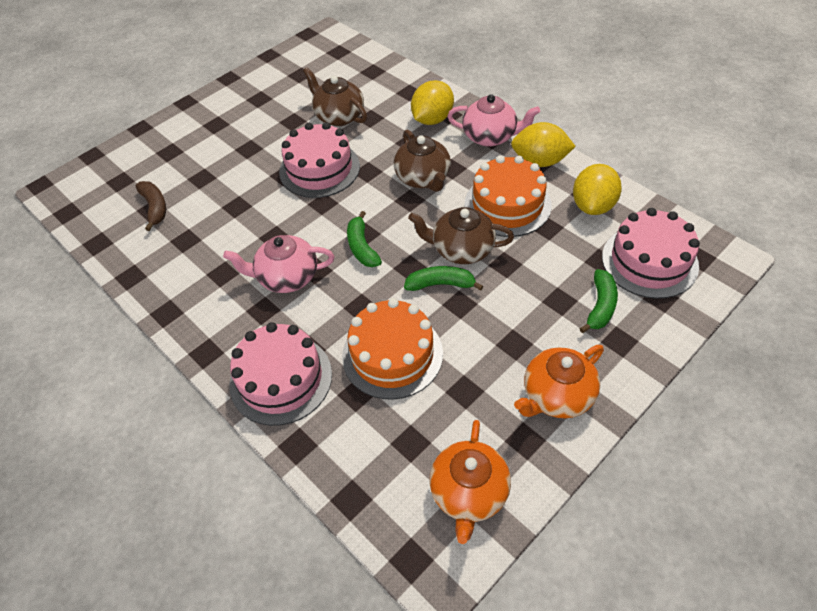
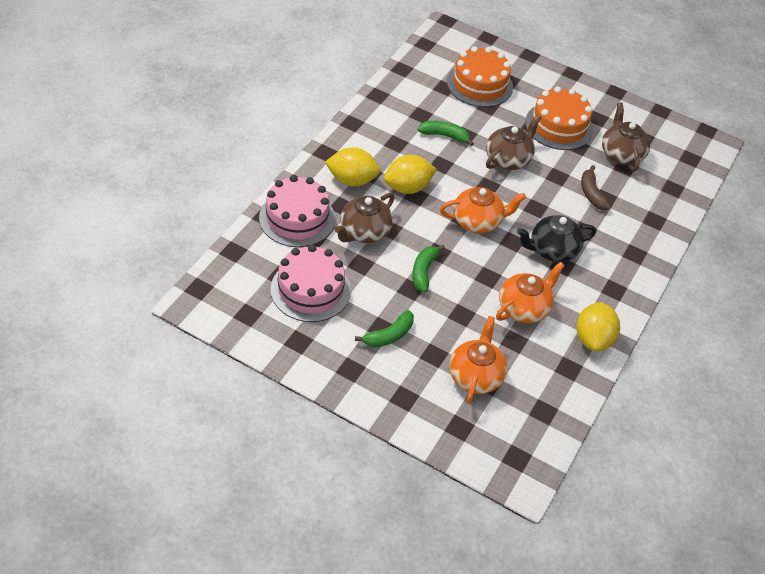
black teapot: 0 -> 1
orange teapot: 2 -> 3
pink cake: 3 -> 2
pink teapot: 2 -> 0

